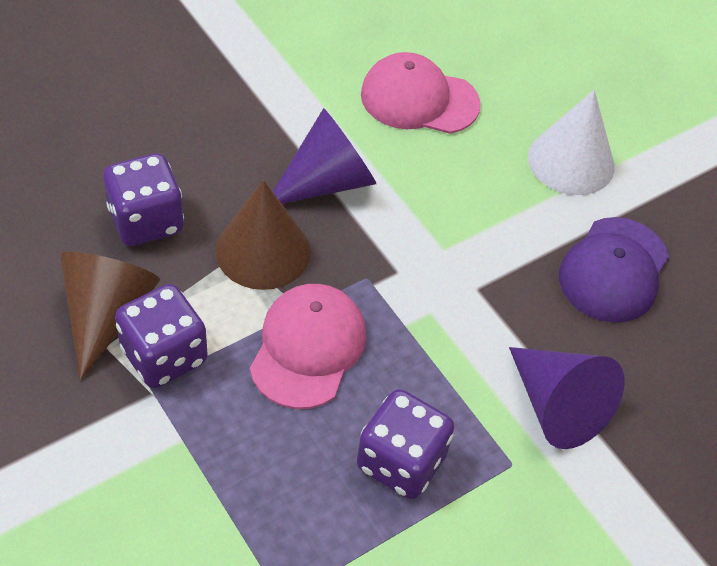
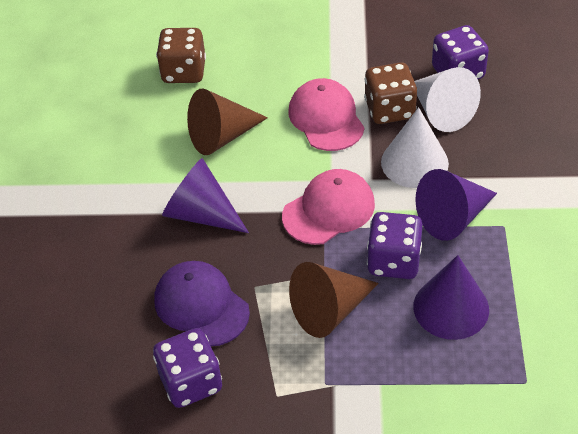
brown dice: 0 -> 2
purple cone: 2 -> 3
white cone: 1 -> 2

